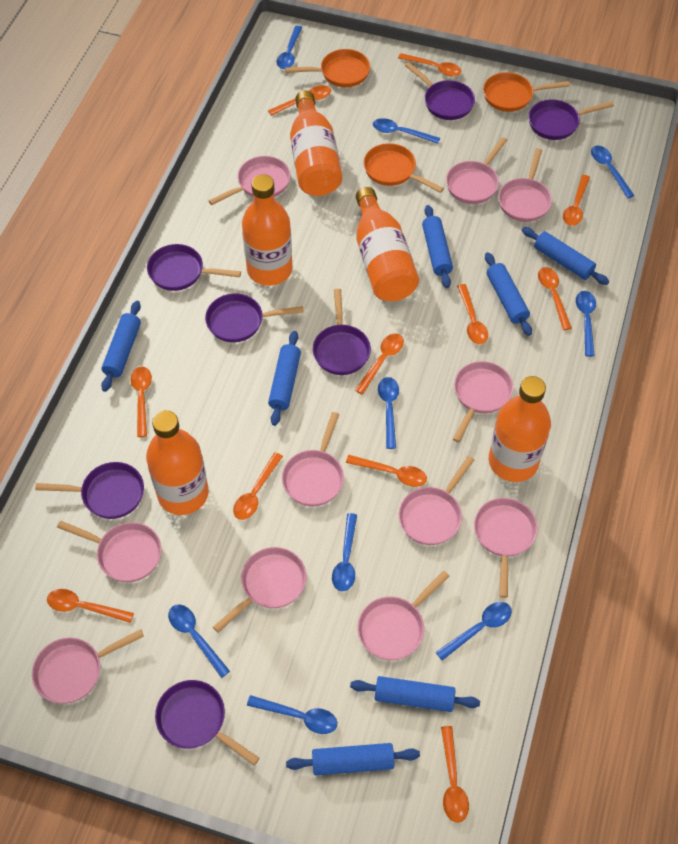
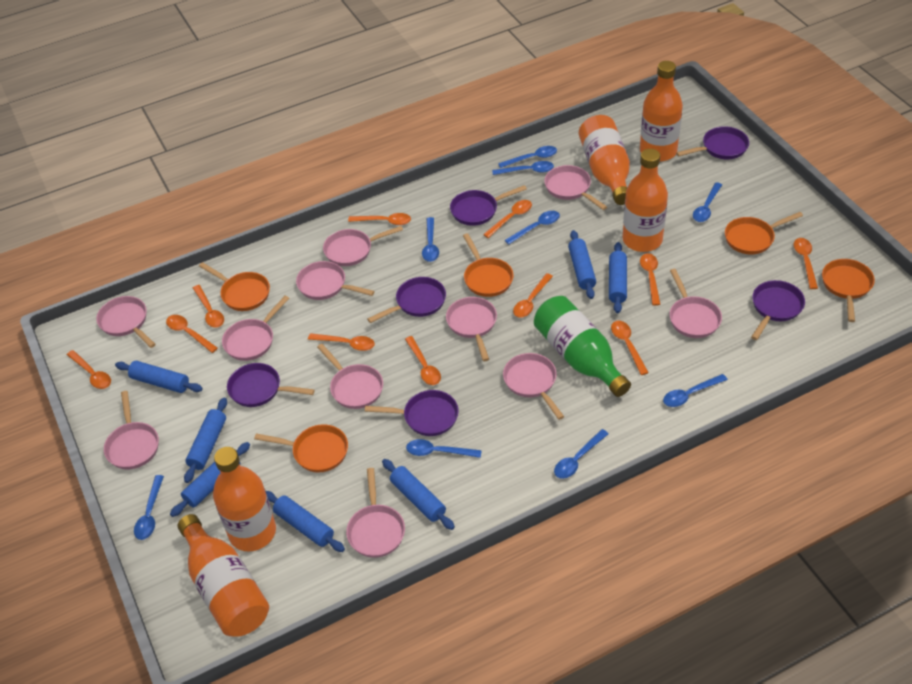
green bottle: 0 -> 1
orange pan: 3 -> 5
purple pan: 7 -> 6

